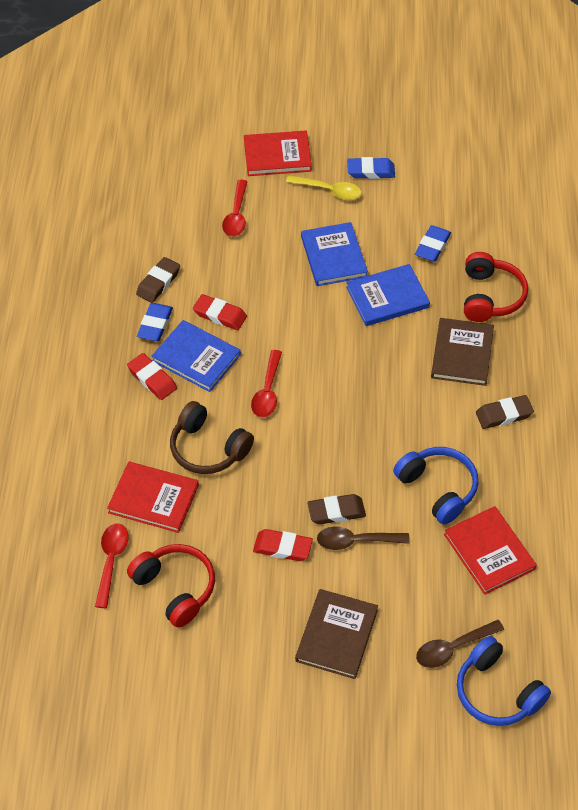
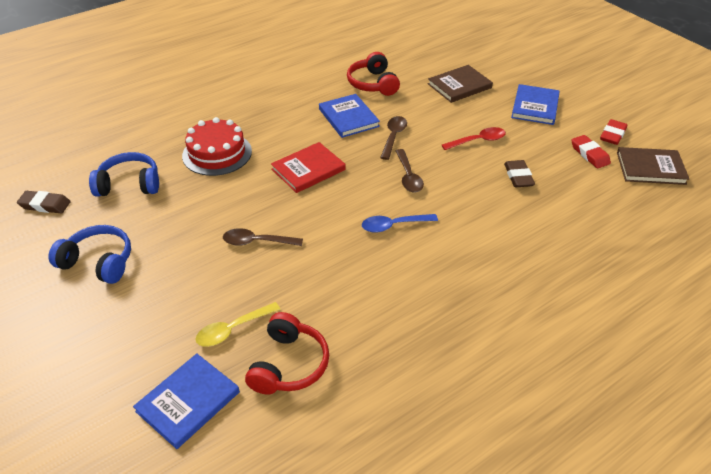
blue eraser: 3 -> 0
blue spoon: 0 -> 1
brown eraser: 3 -> 2
brown headphones: 1 -> 0
brown spoon: 2 -> 3
red book: 3 -> 1
red cake: 0 -> 1
red eraser: 3 -> 2
red spoon: 3 -> 1

